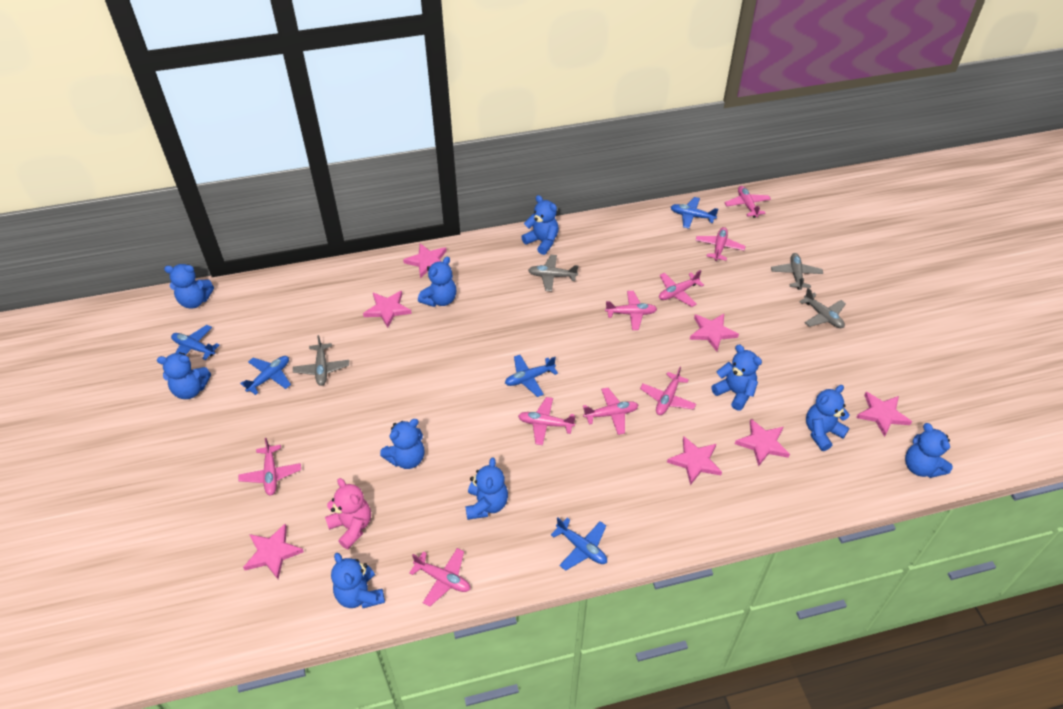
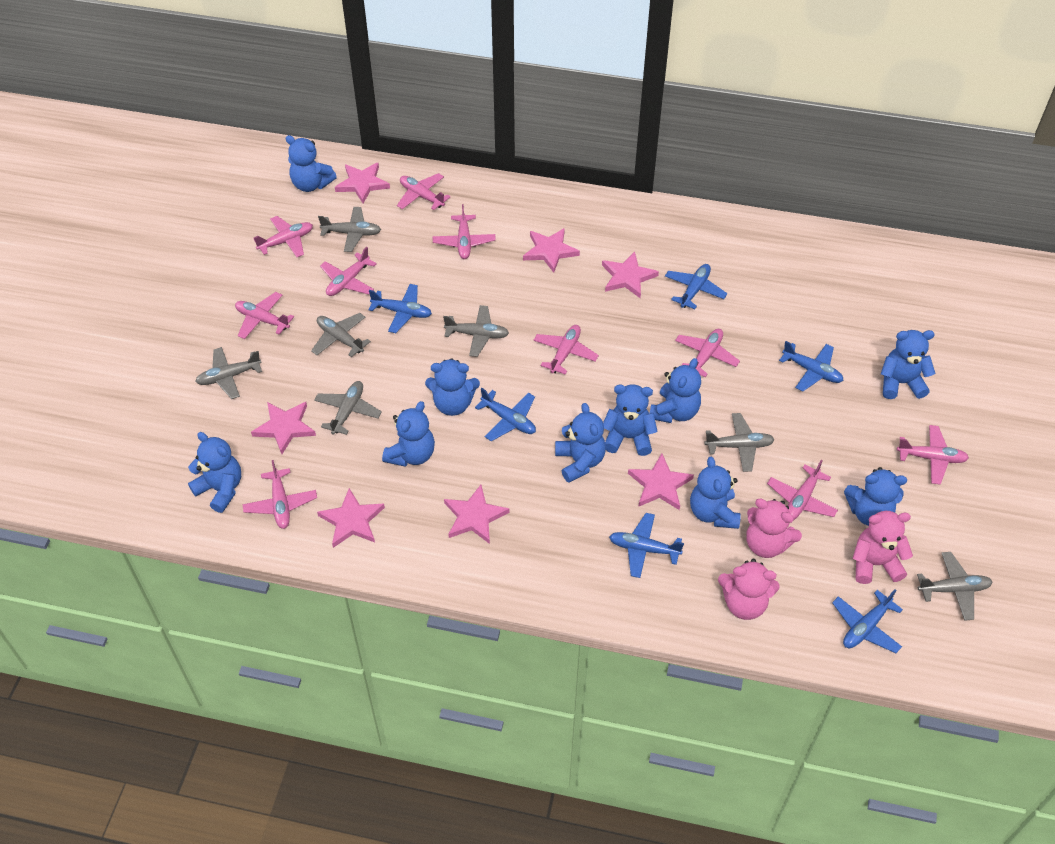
blue plane: 5 -> 6
grey plane: 4 -> 7
pink plane: 9 -> 10
pink teddy bear: 1 -> 3

